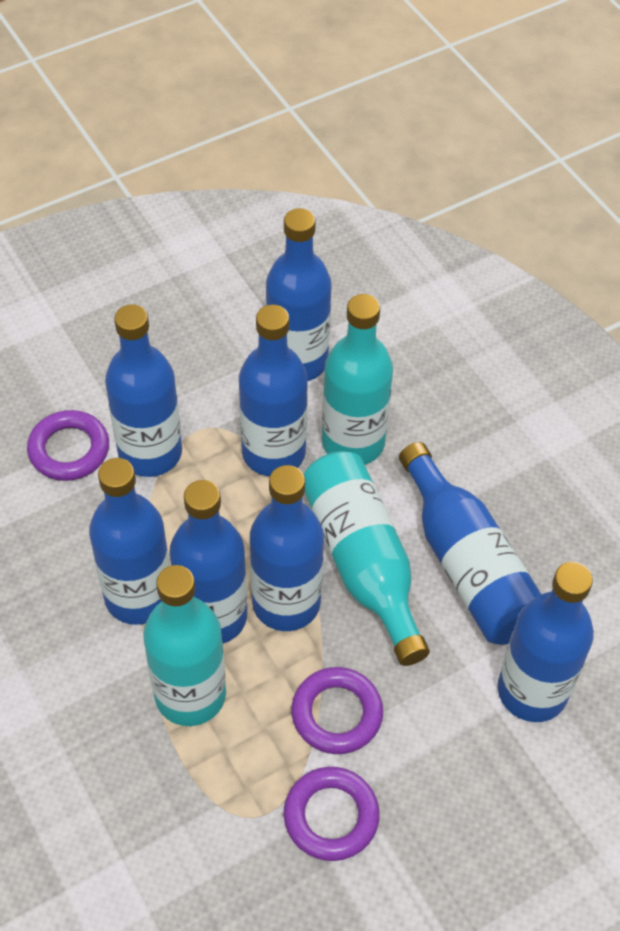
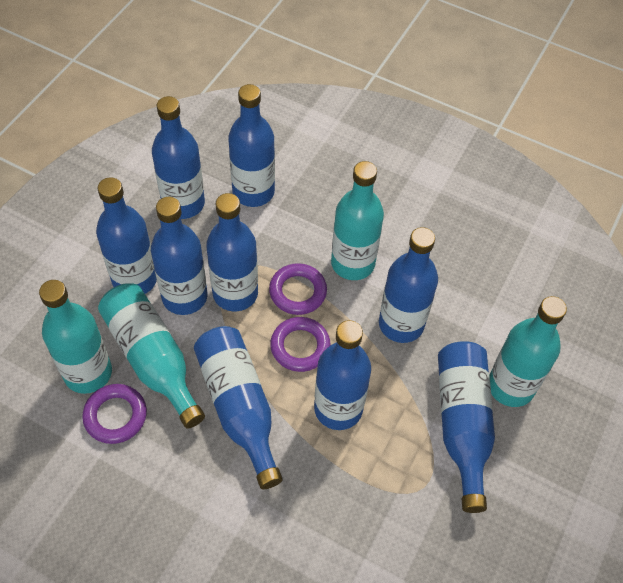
blue bottle: 8 -> 9
turquoise bottle: 3 -> 4

